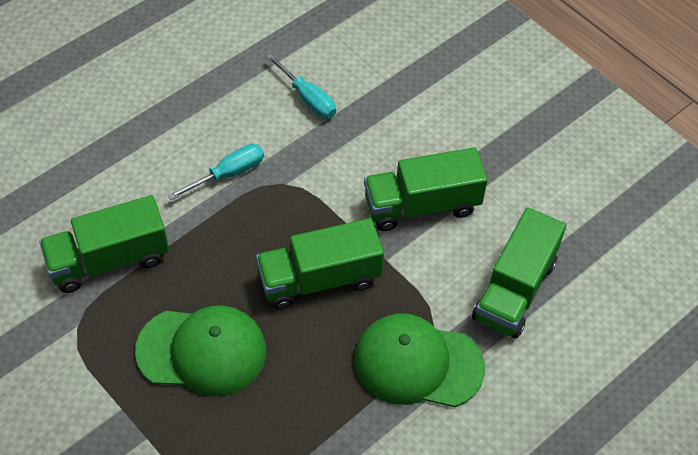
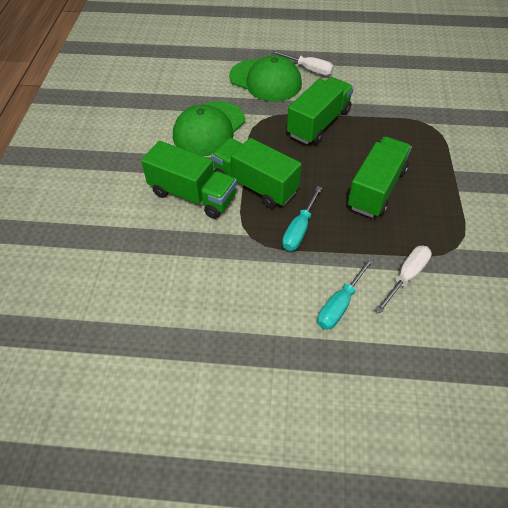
white screwdriver: 0 -> 2

